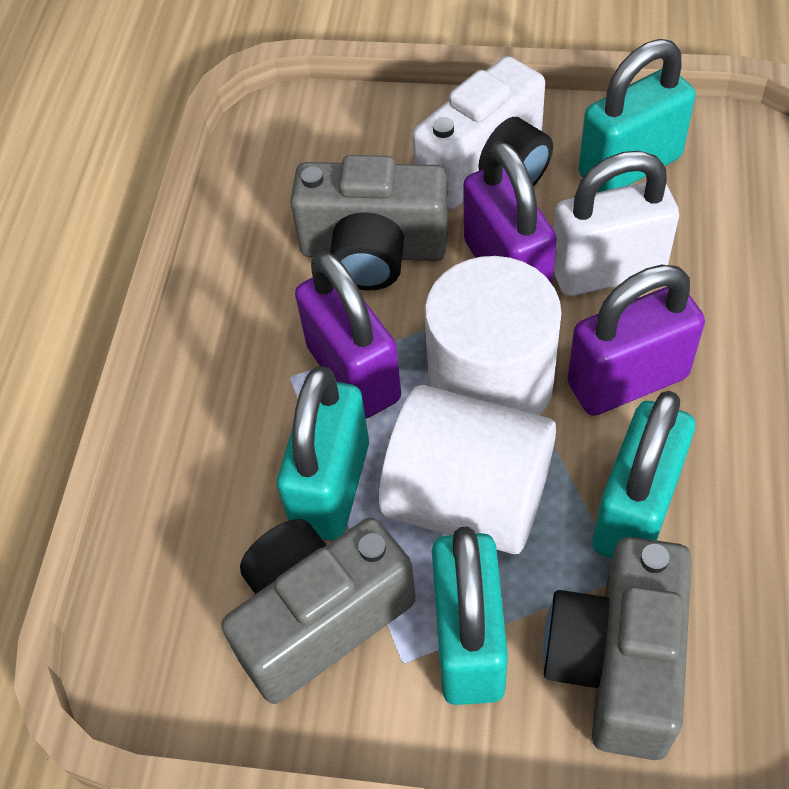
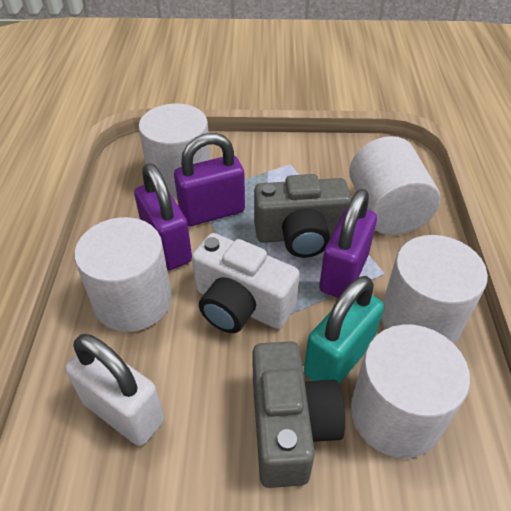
grey camera: 3 -> 2
turquoise padlock: 4 -> 1
white cylinder: 2 -> 5

